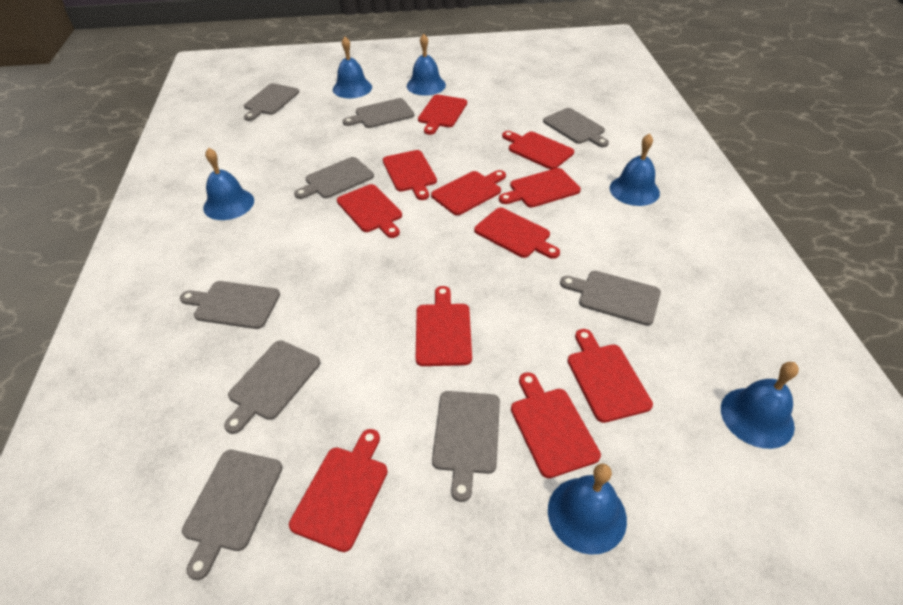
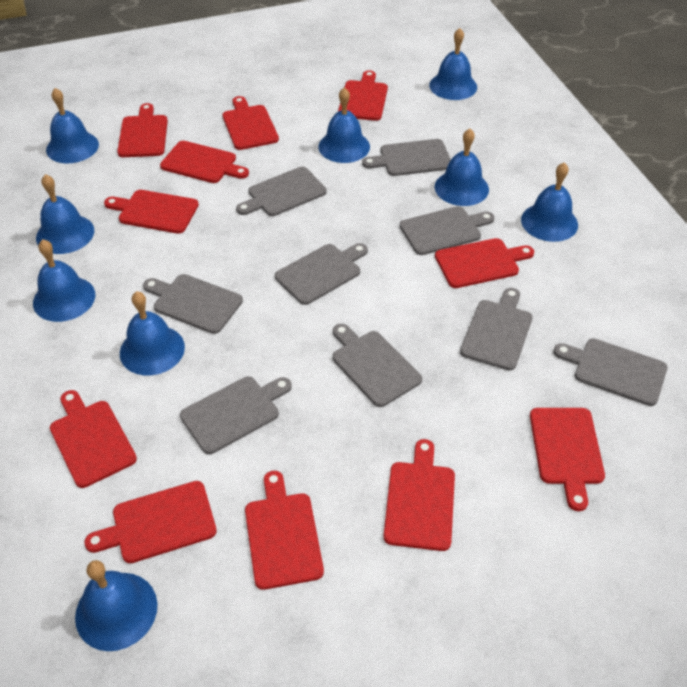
blue bell: 6 -> 9

